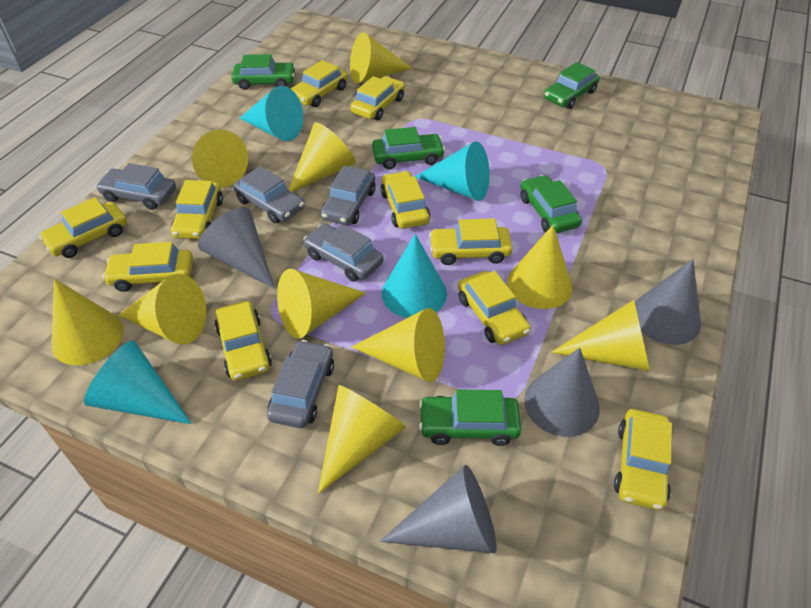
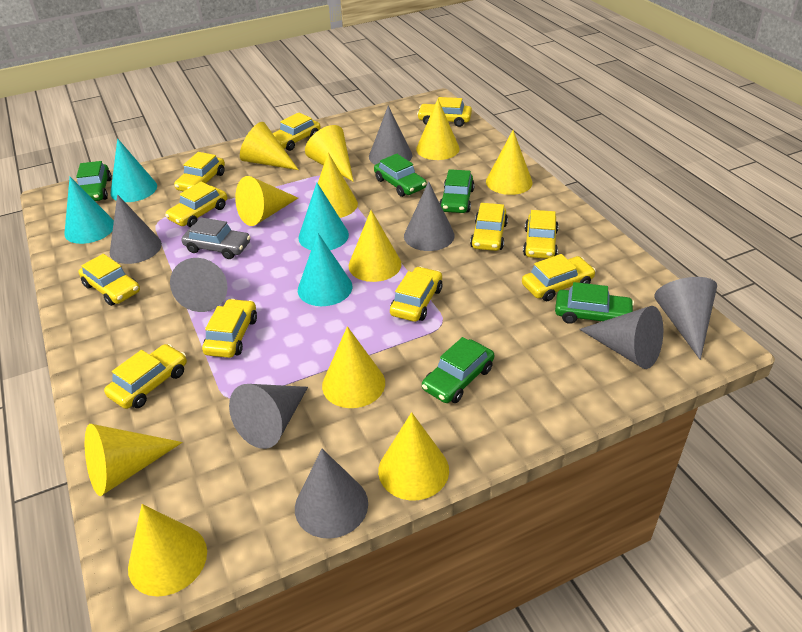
grey car: 5 -> 1
grey cone: 4 -> 8
yellow car: 10 -> 11
yellow cone: 10 -> 11

